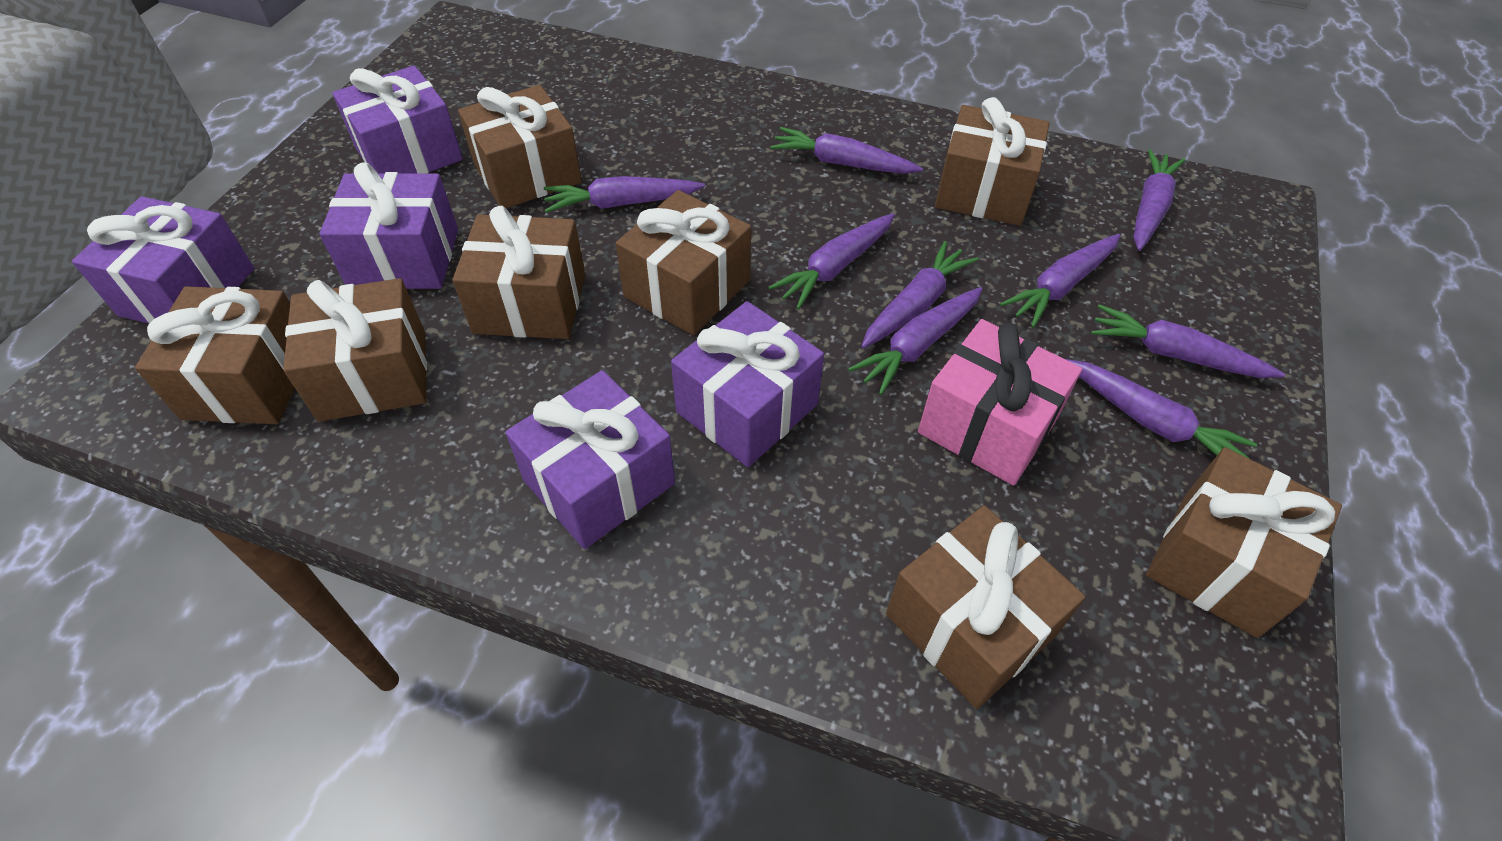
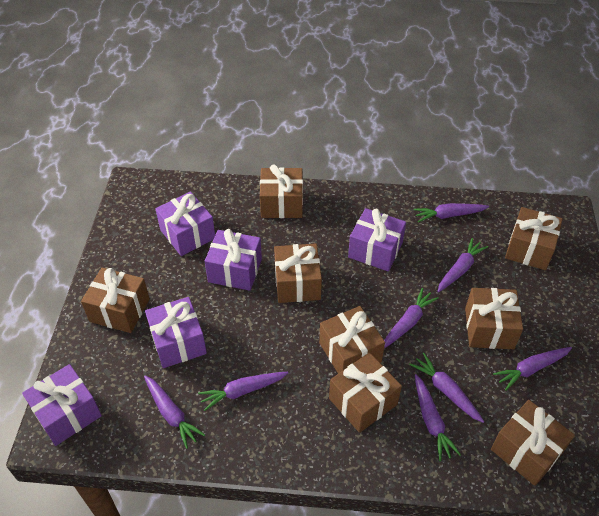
pink gift: 1 -> 0
purple carrot: 9 -> 8

